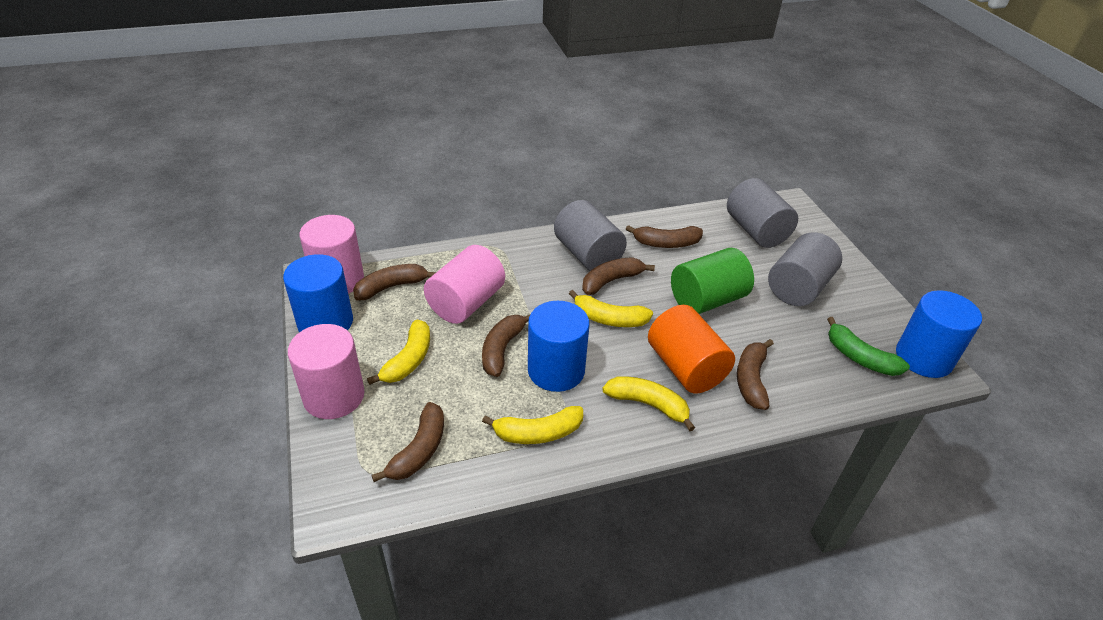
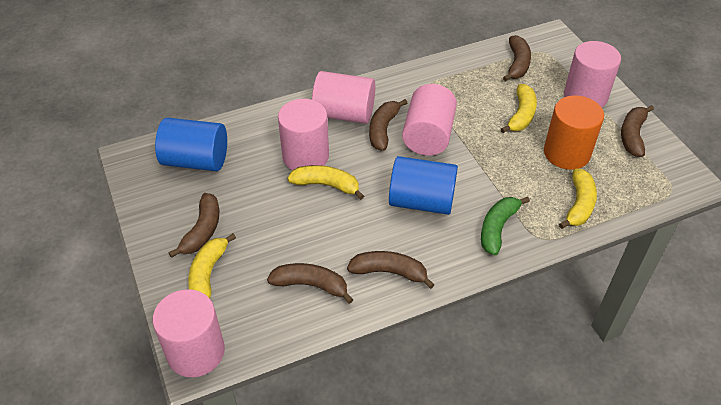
blue cylinder: 3 -> 2
green cylinder: 1 -> 0
grey cylinder: 3 -> 0
pink cylinder: 3 -> 5

